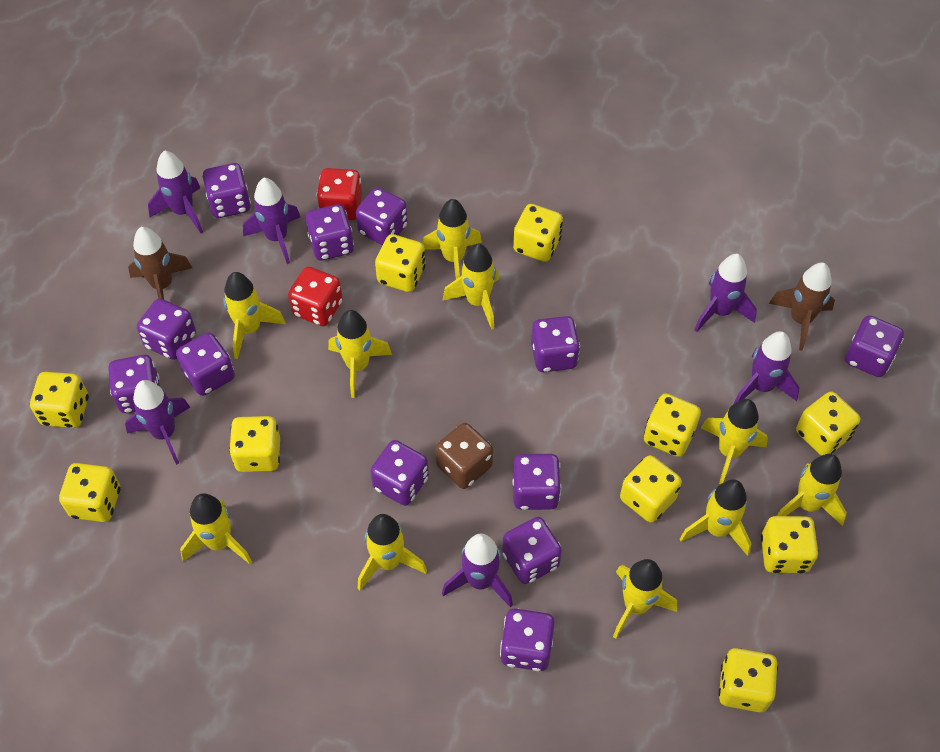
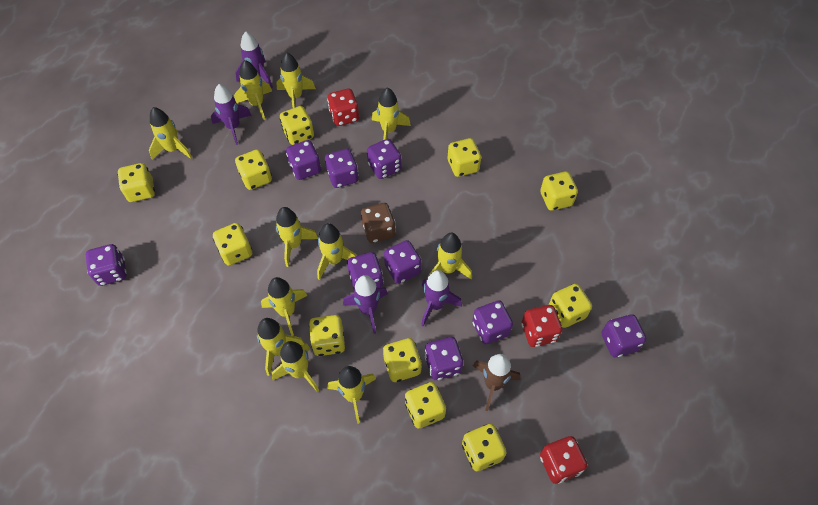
brown rocket: 2 -> 1
purple dice: 12 -> 9
purple rocket: 6 -> 4
red dice: 2 -> 3
yellow dice: 10 -> 11
yellow rocket: 10 -> 11

